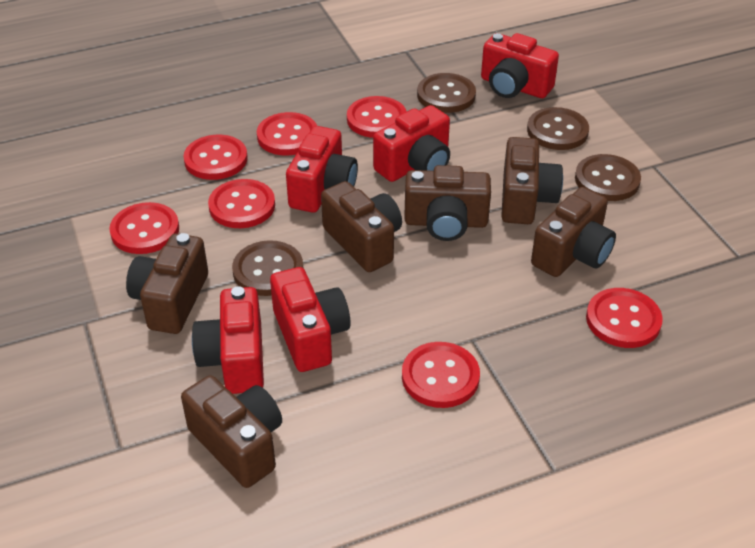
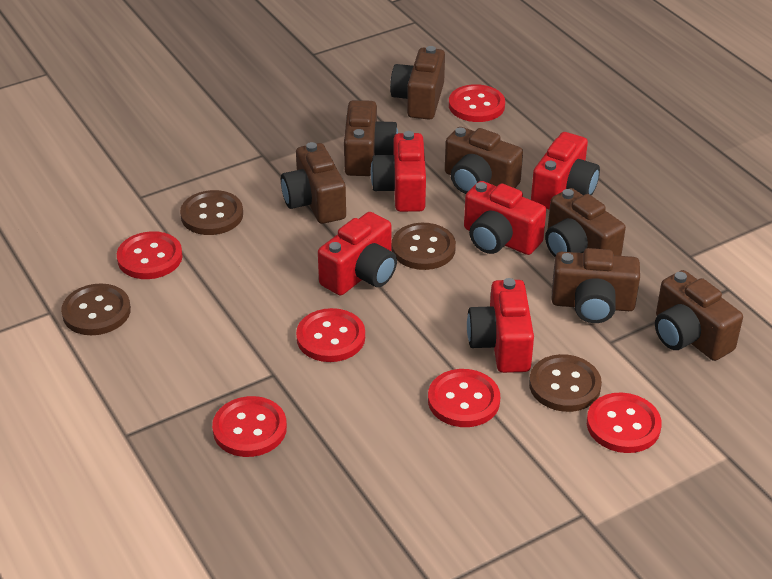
brown camera: 6 -> 7
red button: 7 -> 6

